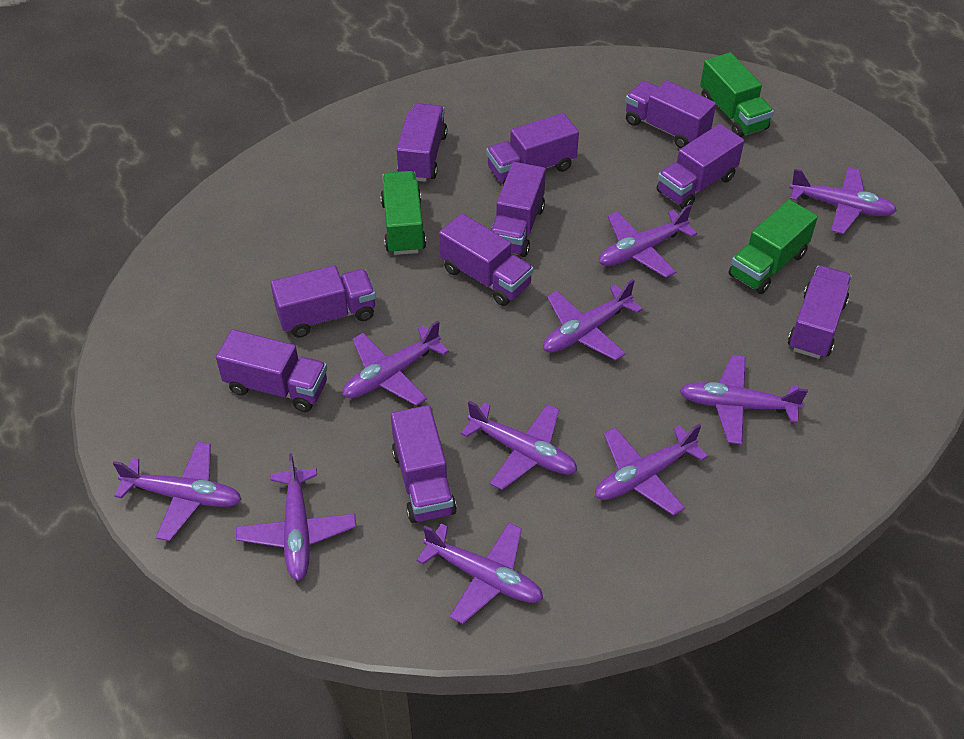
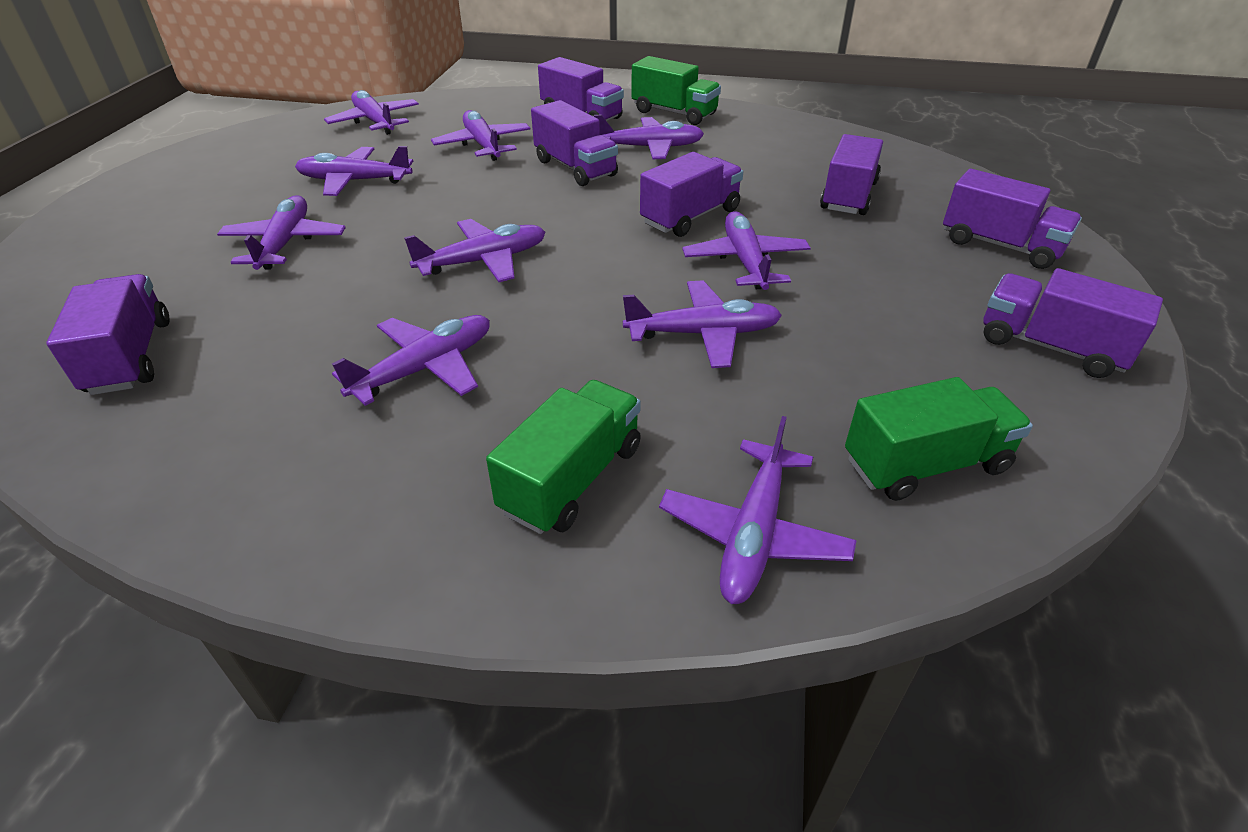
purple truck: 10 -> 7

